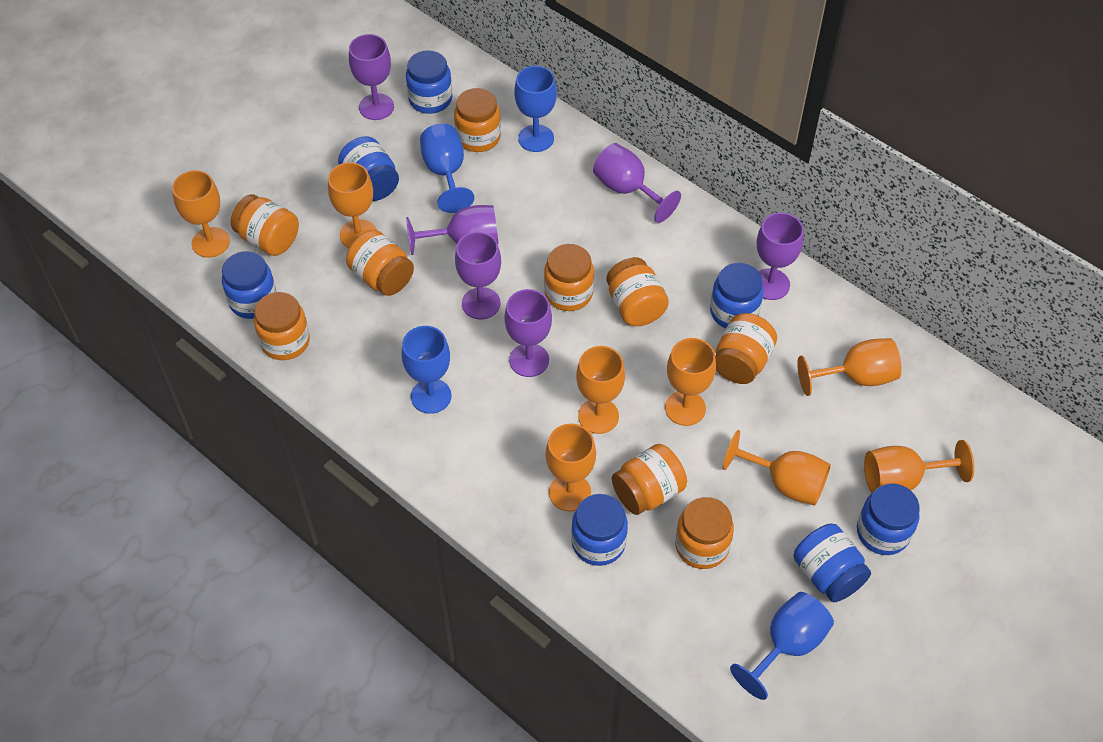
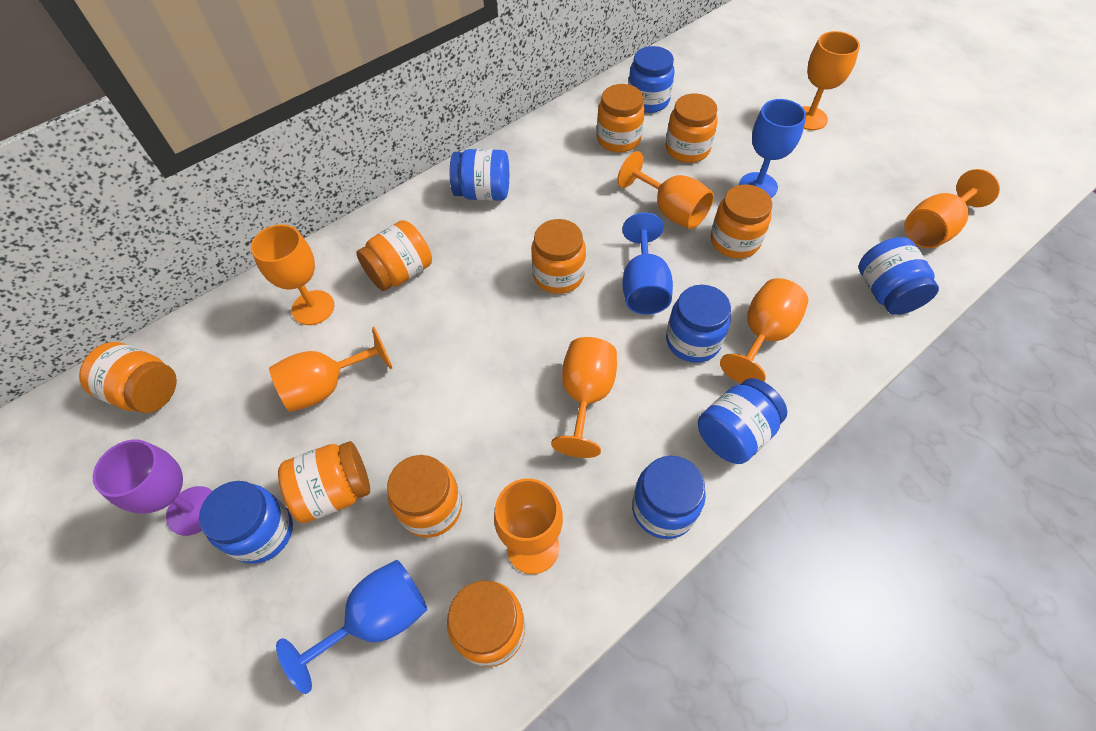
blue goblet: 4 -> 3
purple goblet: 6 -> 1

